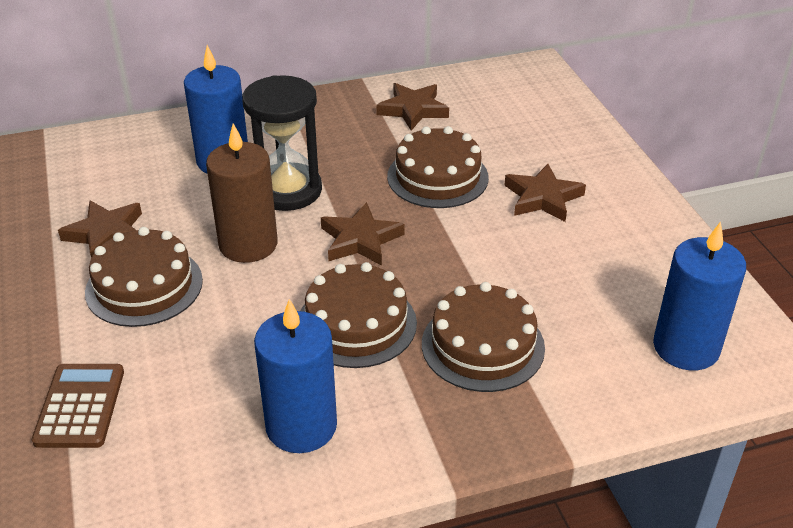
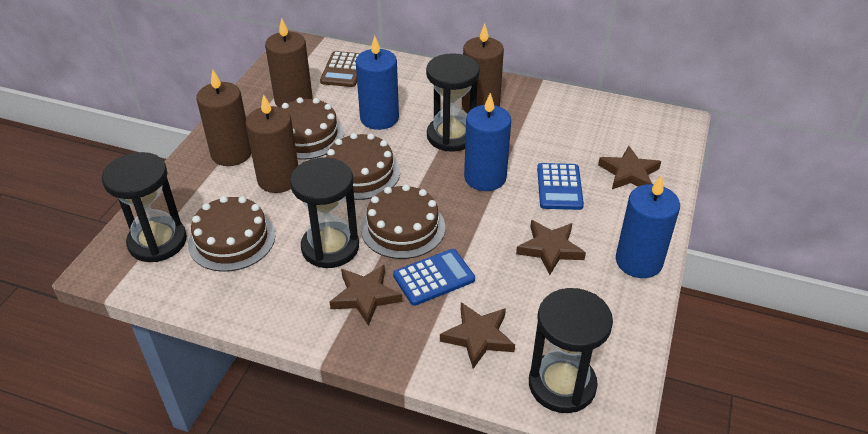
black hourglass: 1 -> 4
blue calculator: 0 -> 2
brown candle: 1 -> 4

